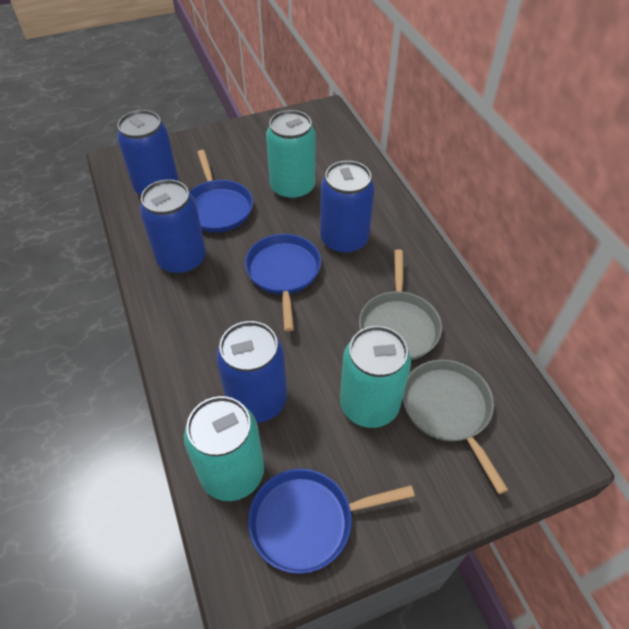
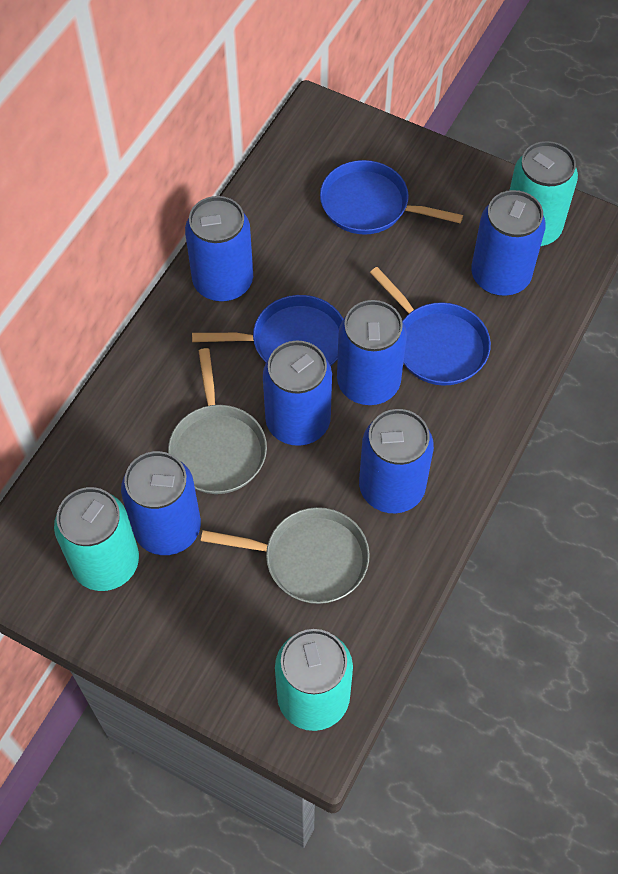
blue can: 4 -> 6

